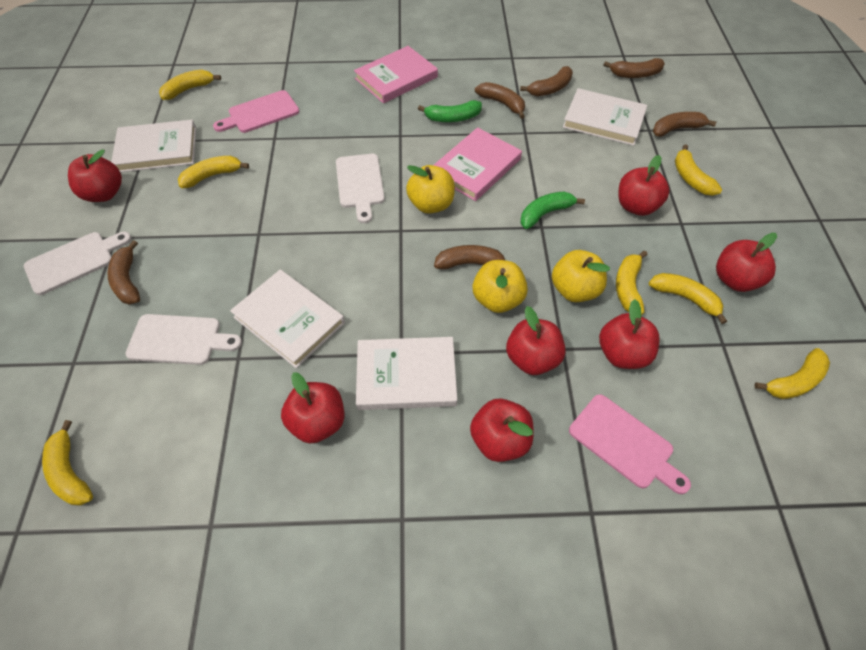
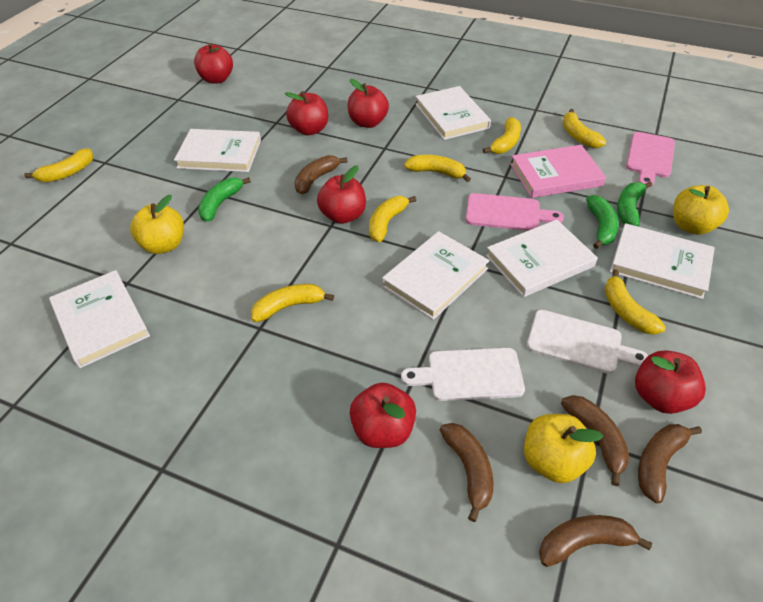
brown banana: 6 -> 5
green banana: 2 -> 3
pink book: 2 -> 1
red apple: 7 -> 6
white book: 4 -> 6
white cutting board: 3 -> 2

